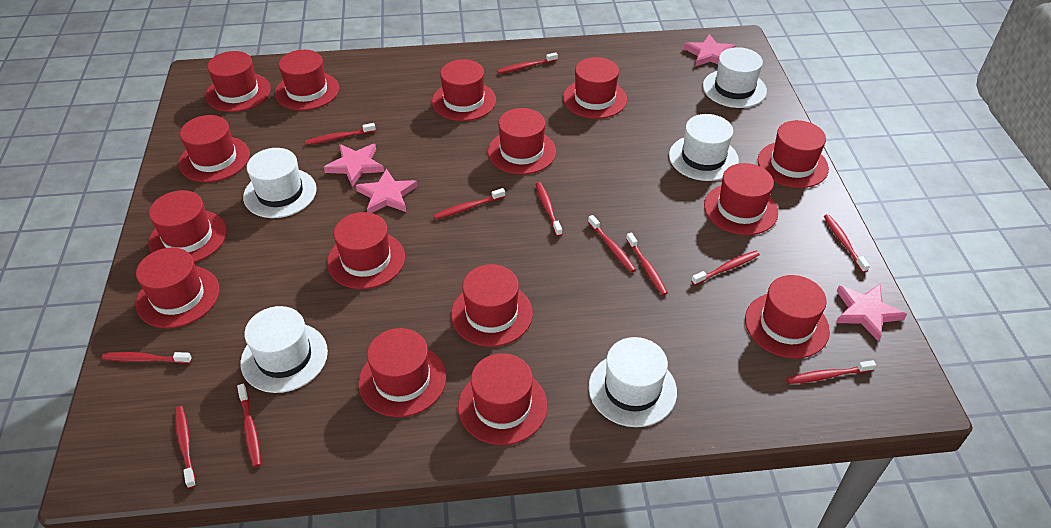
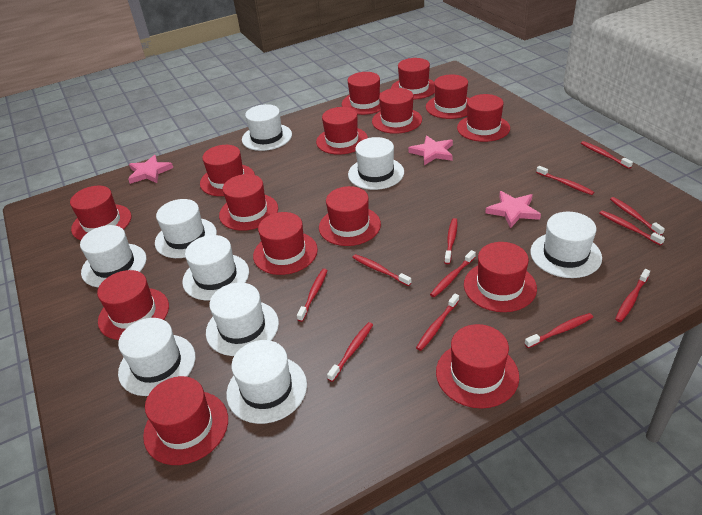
pink star: 4 -> 3
white hat: 5 -> 9

